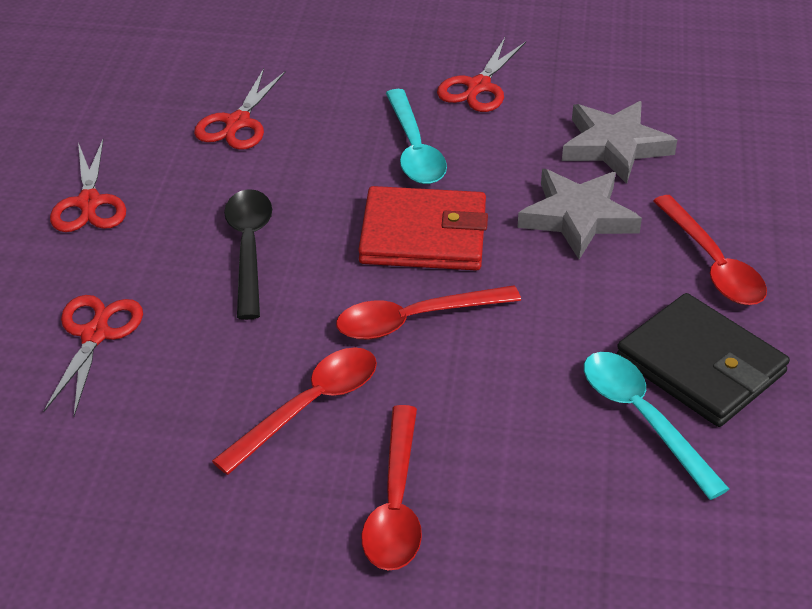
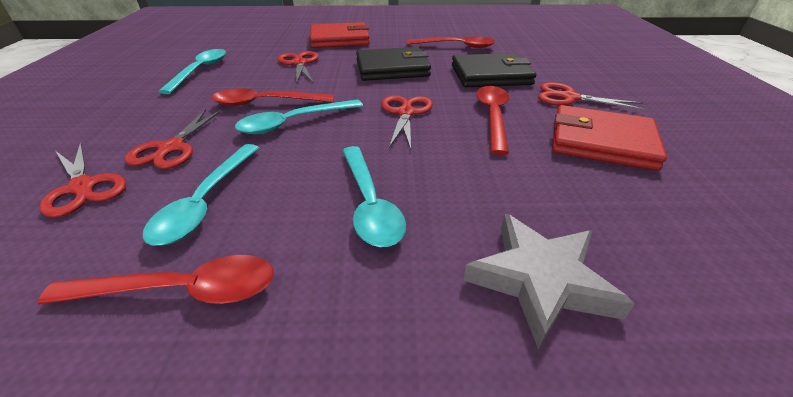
black spoon: 1 -> 0
black wallet: 1 -> 2
grey star: 2 -> 1
red scissors: 4 -> 5
red wallet: 1 -> 2
turquoise spoon: 2 -> 4

